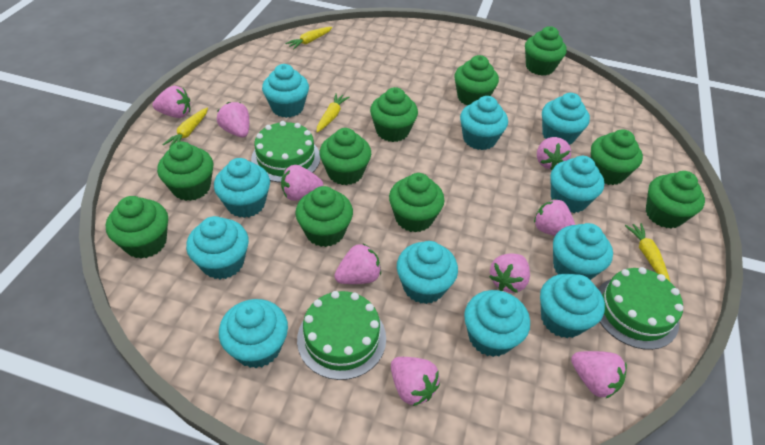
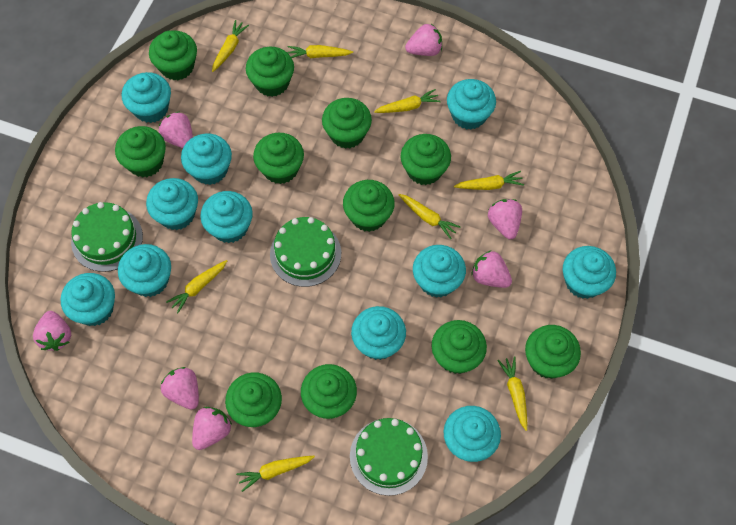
green cupcake: 10 -> 11
pink strawberry: 9 -> 7
yellow carrot: 4 -> 8

